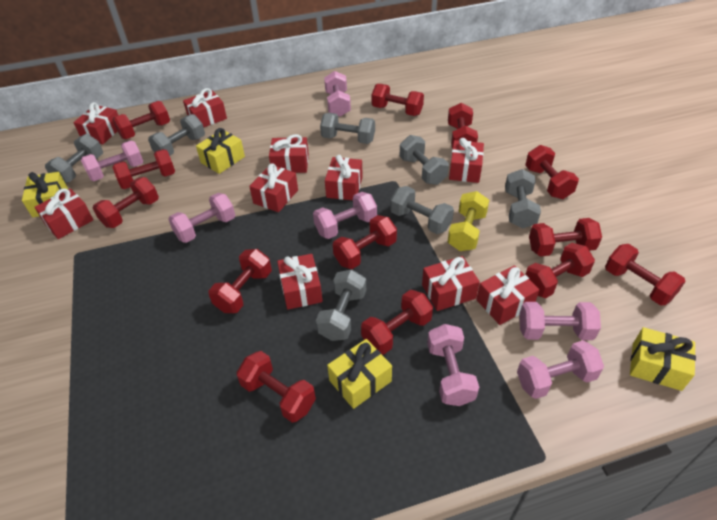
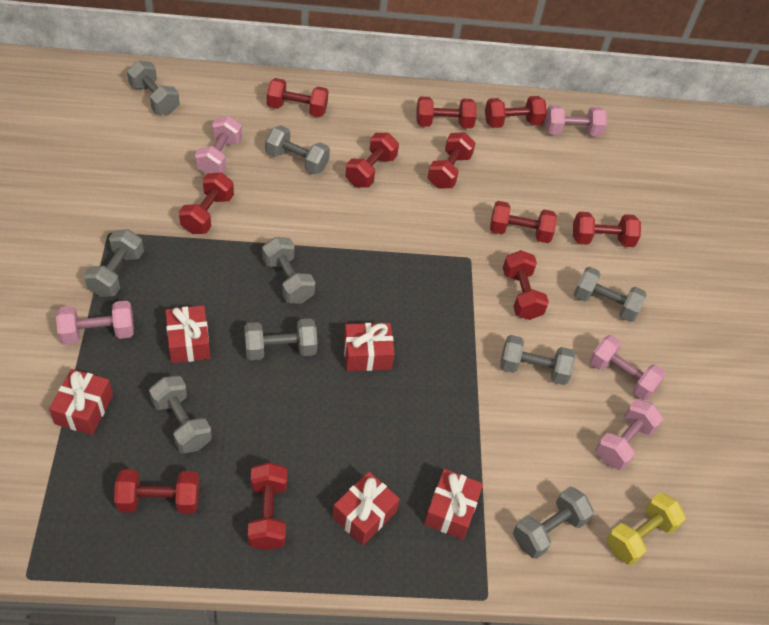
grey dumbbell: 7 -> 9
pink dumbbell: 7 -> 5
red dumbbell: 13 -> 11
red gift: 10 -> 5
yellow gift: 4 -> 0

